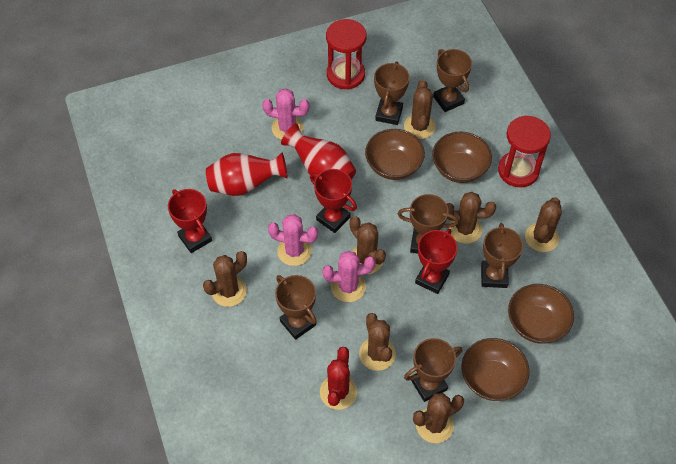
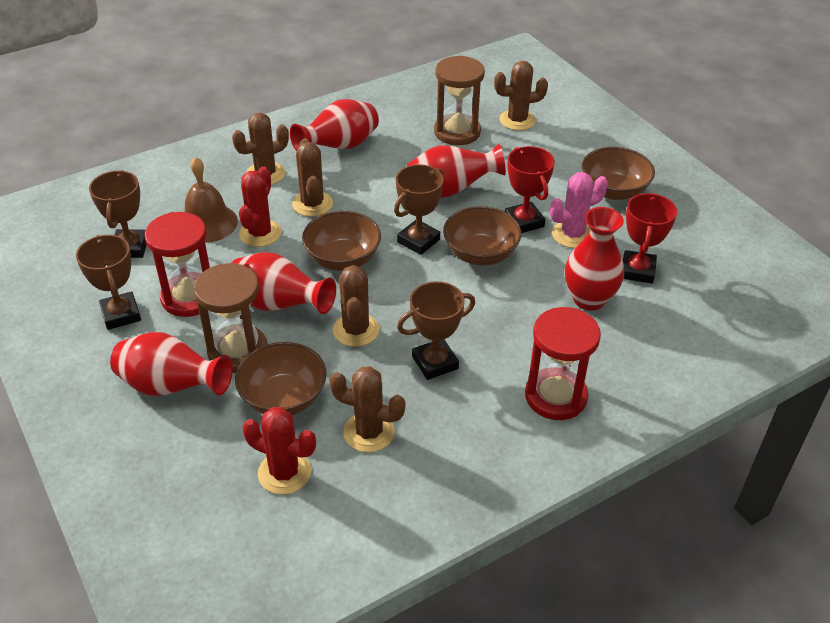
brown bell: 0 -> 1
brown cactus: 7 -> 5
brown hourglass: 0 -> 2
brown trophy: 6 -> 4
pink cactus: 3 -> 1
red cactus: 1 -> 2
red trophy: 3 -> 2
red vase: 2 -> 5

